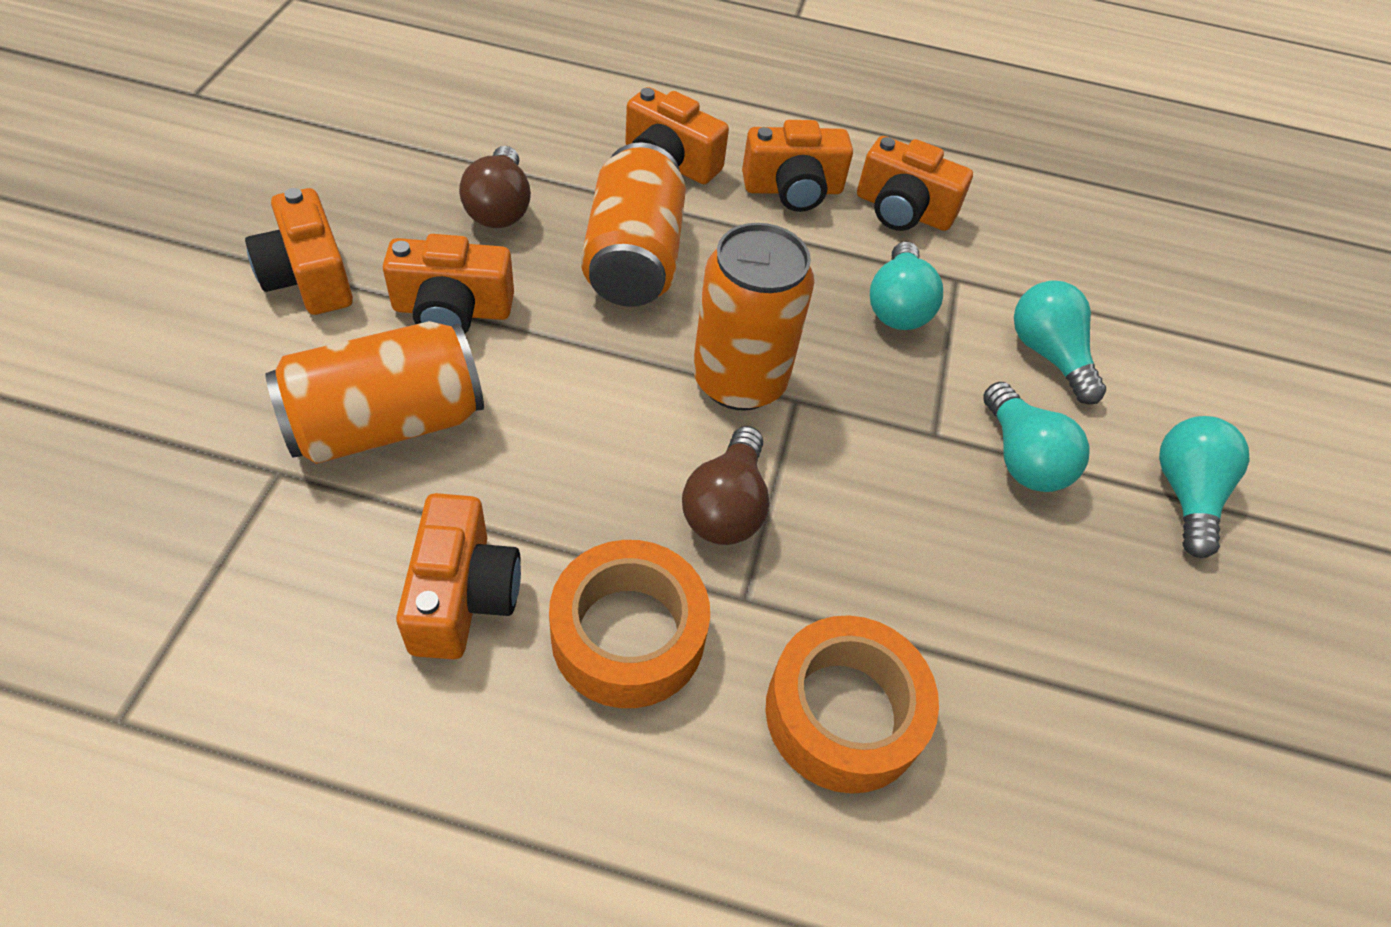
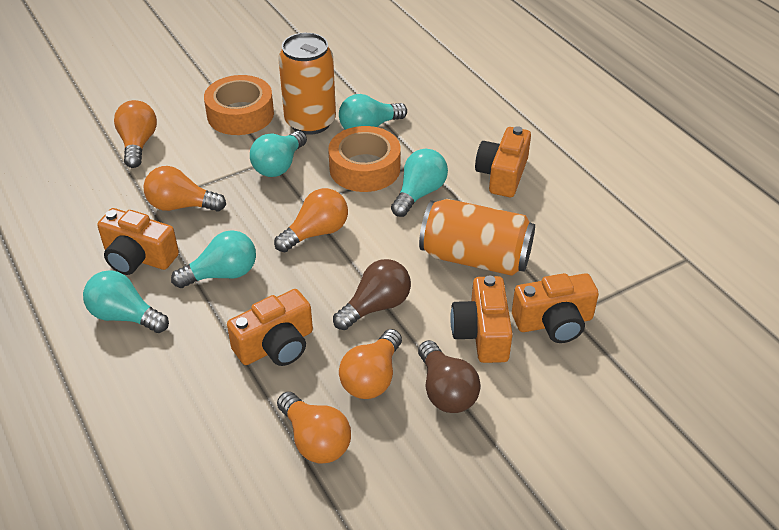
orange camera: 6 -> 5
orange can: 3 -> 2
orange light bulb: 0 -> 5
turquoise light bulb: 4 -> 5

